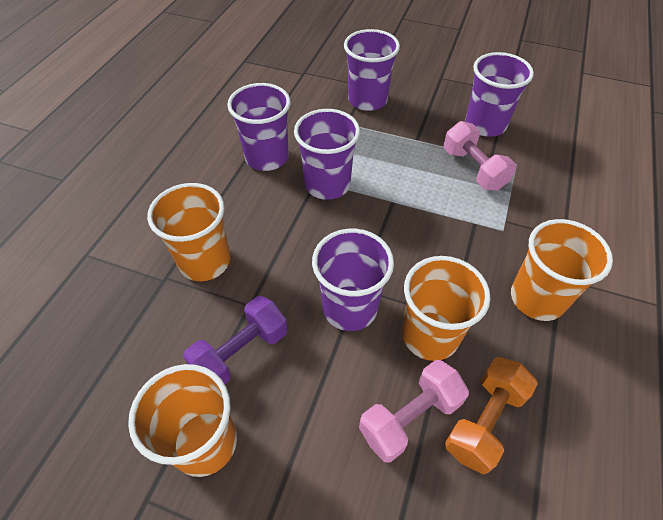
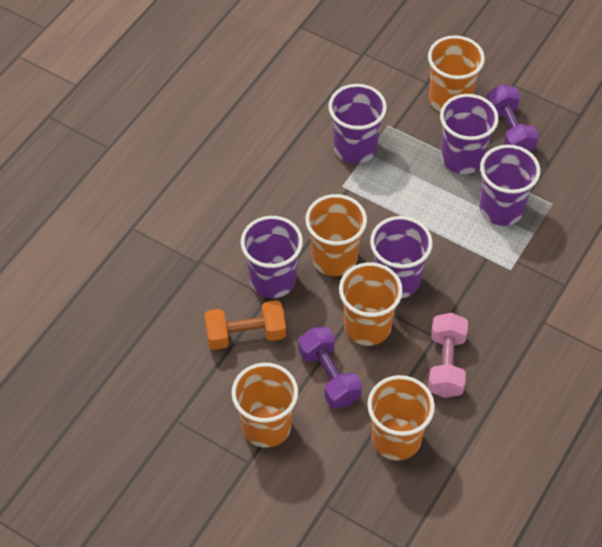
orange cup: 4 -> 5
pink dumbbell: 2 -> 1
purple dumbbell: 1 -> 2

